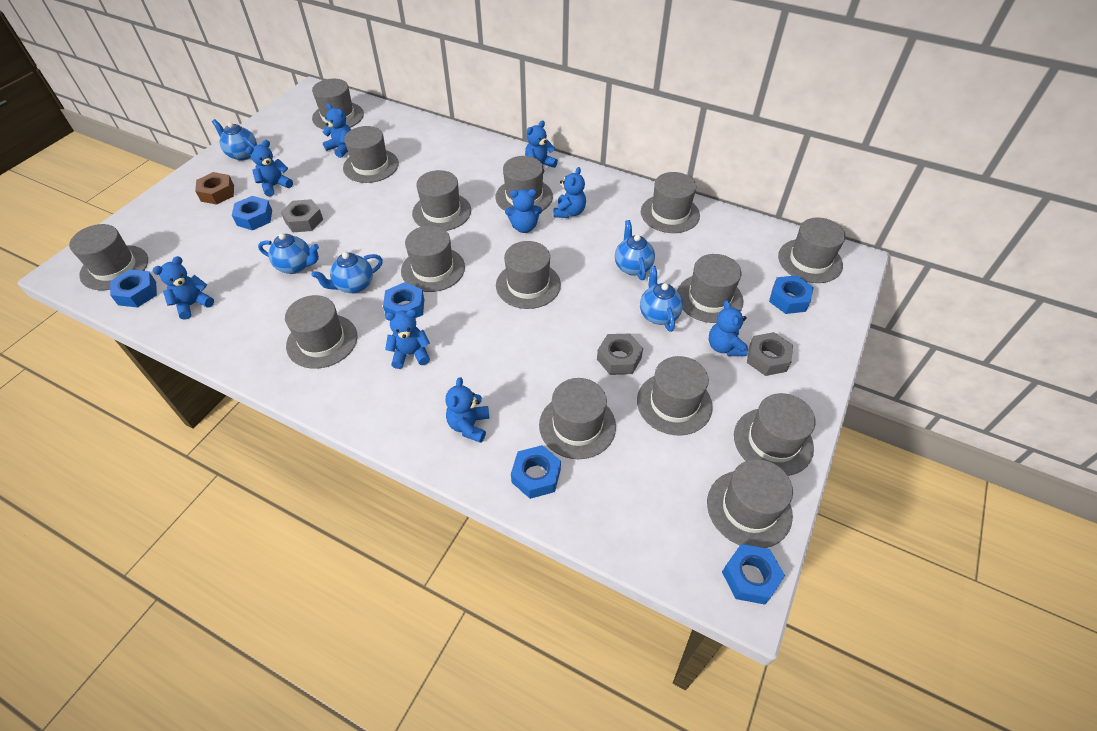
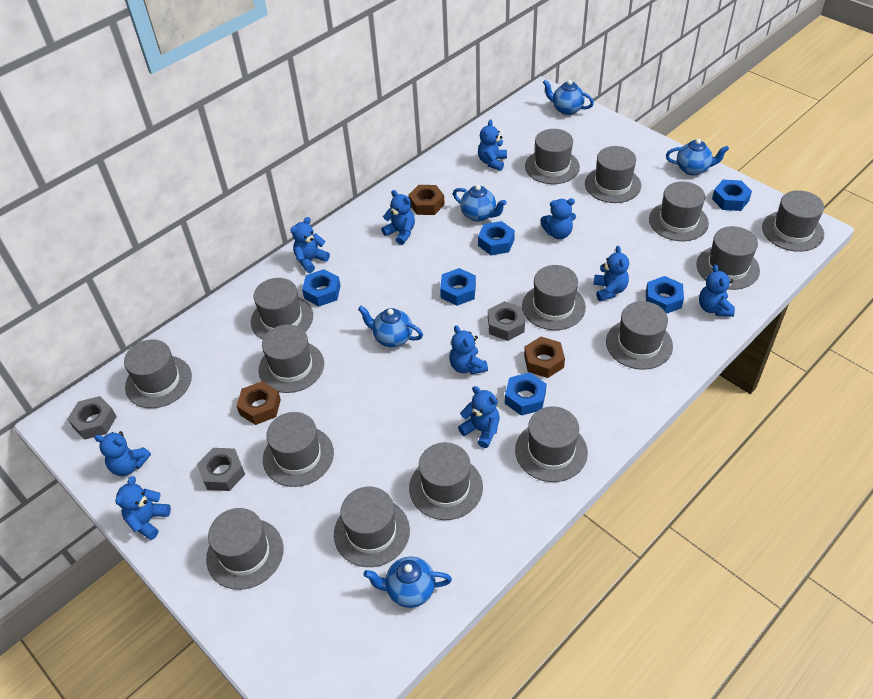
blue teddy bear: 9 -> 10
brown nut: 1 -> 3

